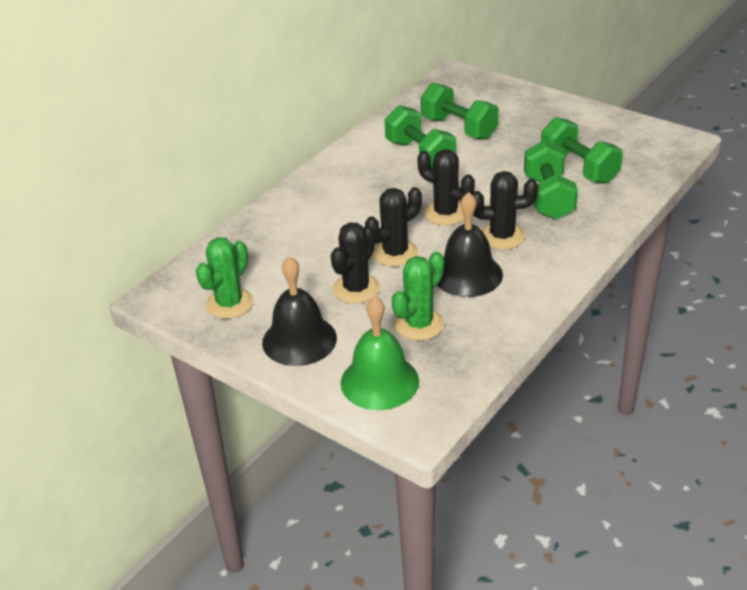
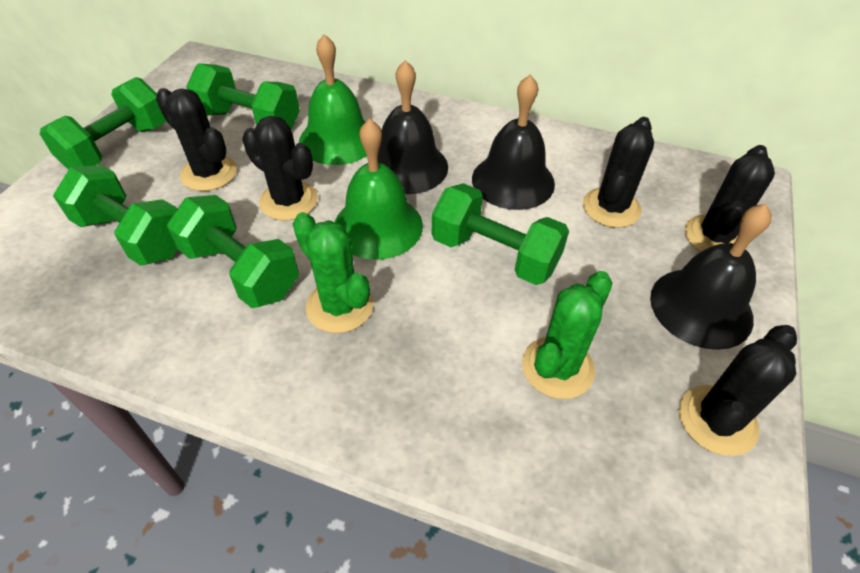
black bell: 2 -> 3
black cactus: 4 -> 5
green bell: 1 -> 2
green dumbbell: 4 -> 5

